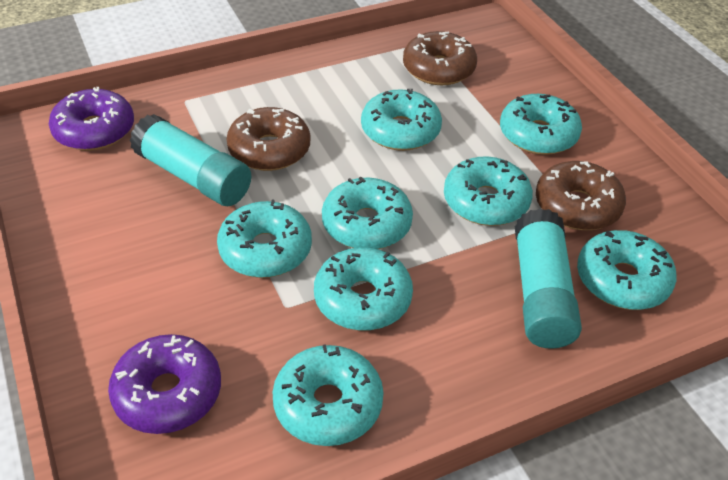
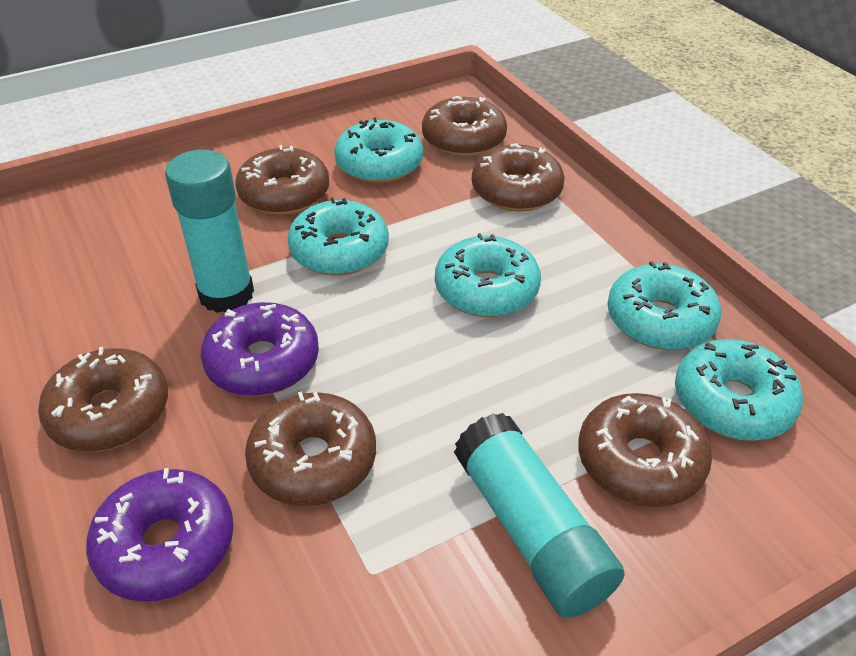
brown donut: 3 -> 6
turquoise donut: 8 -> 5

